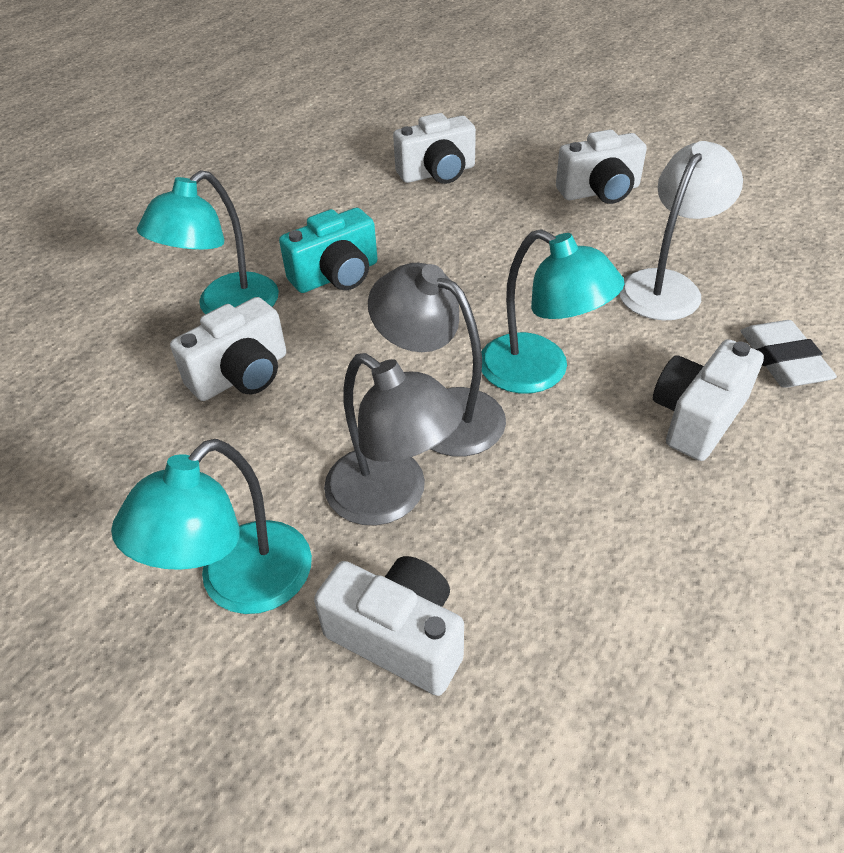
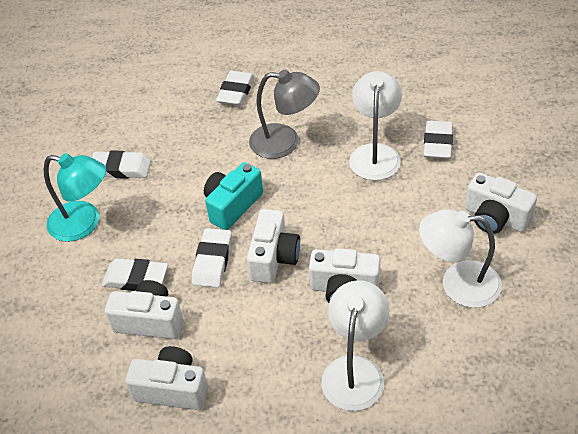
grey lamp: 2 -> 1
turquoise lamp: 3 -> 1
white eraser: 1 -> 5
white lamp: 1 -> 3

